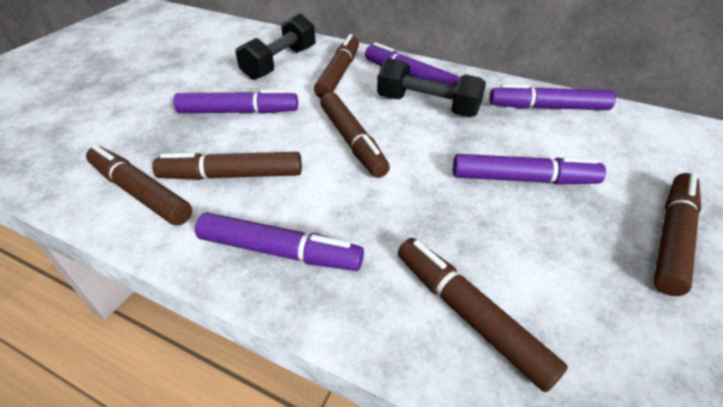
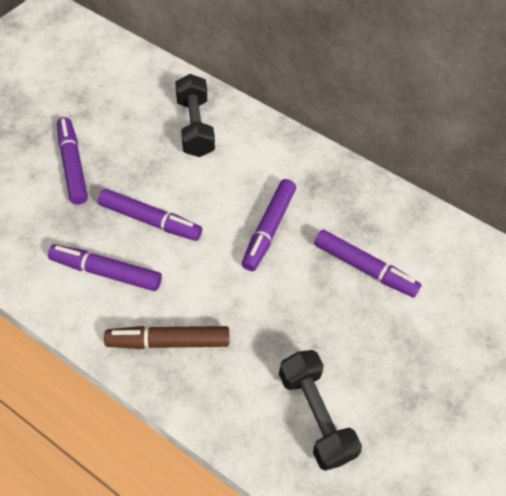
brown marker: 6 -> 1

